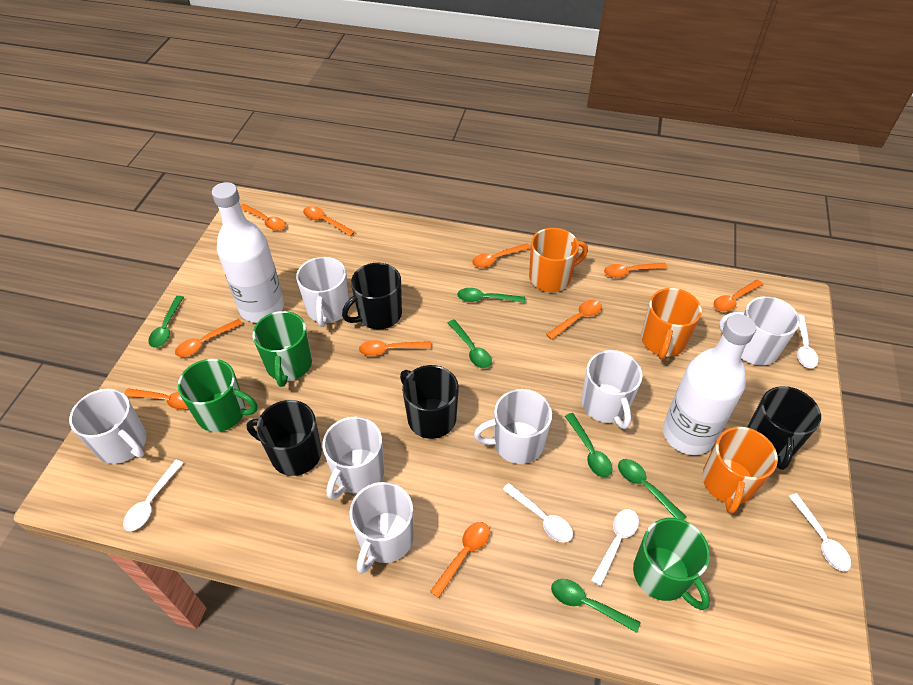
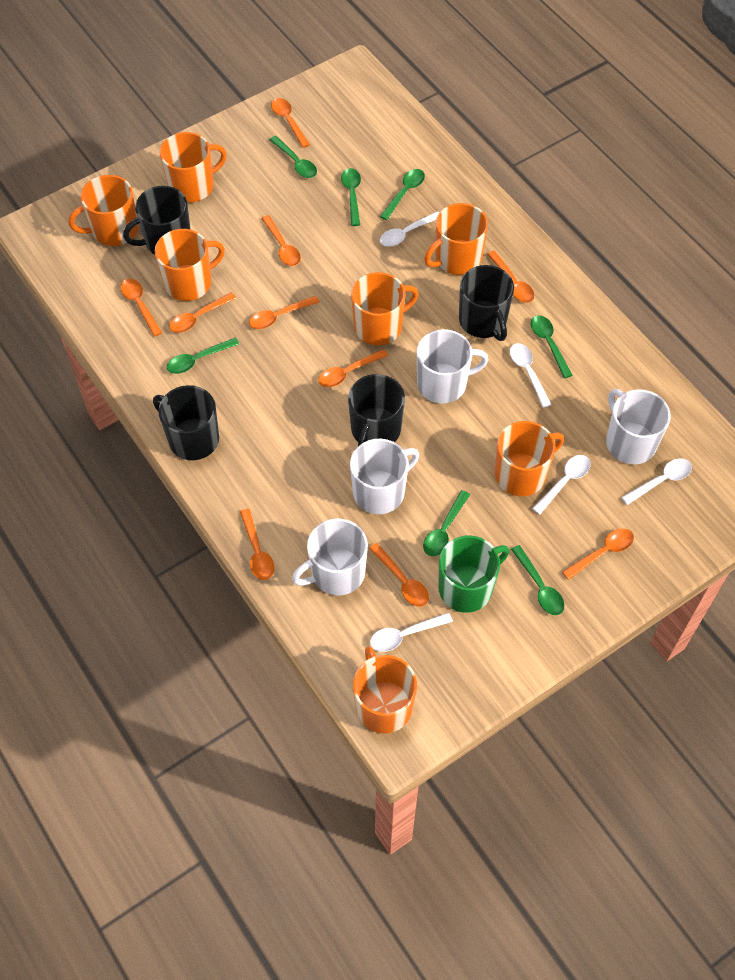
green mug: 3 -> 1
green spoon: 6 -> 7
orange mug: 3 -> 7
white bottle: 2 -> 0
white mug: 7 -> 4

